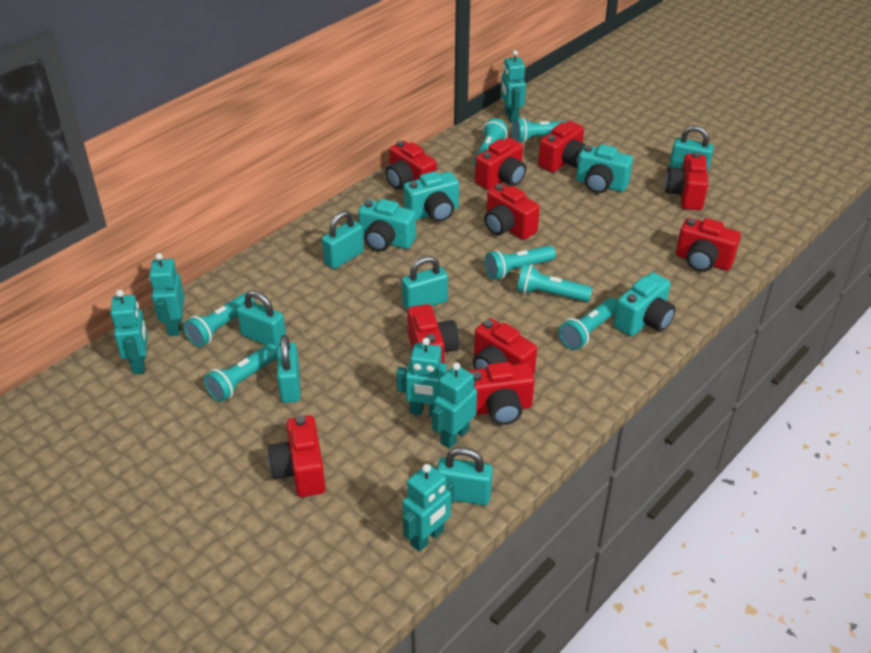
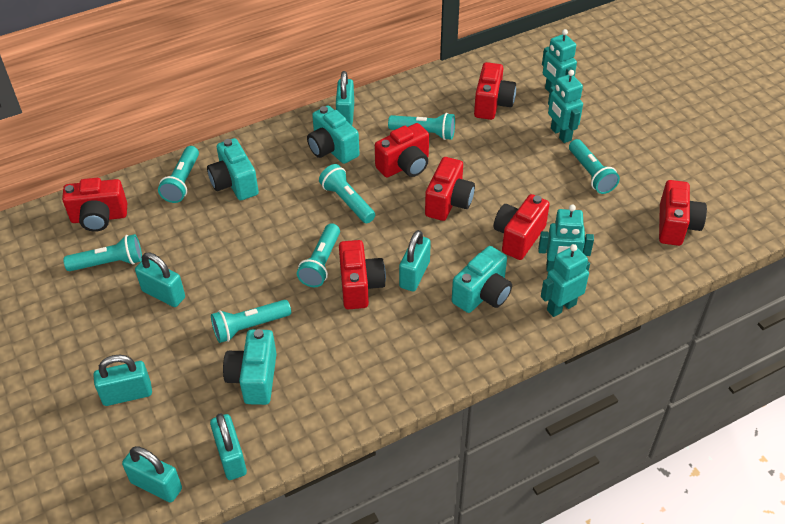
red camera: 10 -> 7
turquoise robot: 6 -> 4

